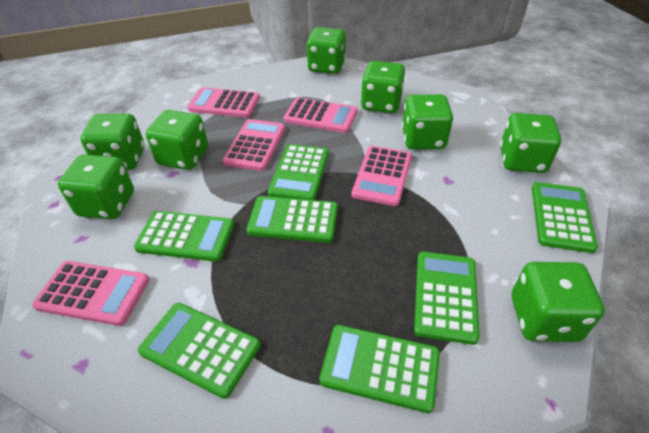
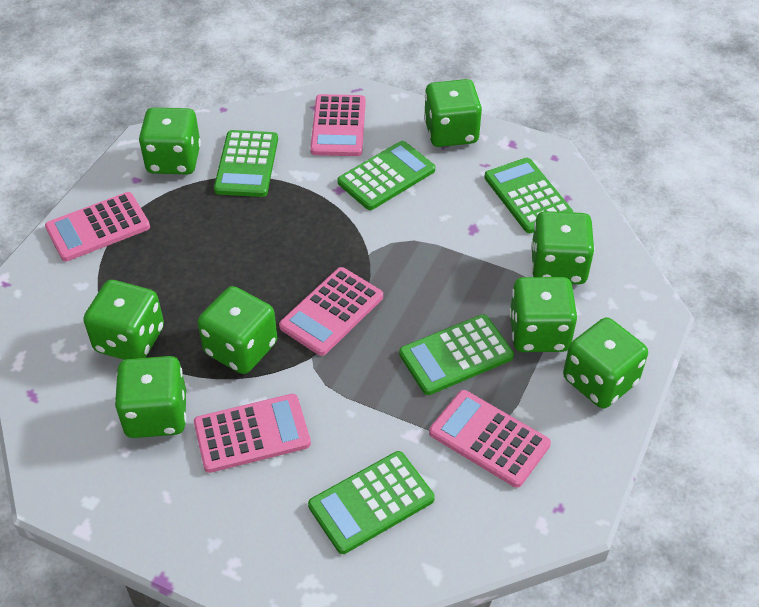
green calculator: 7 -> 5

